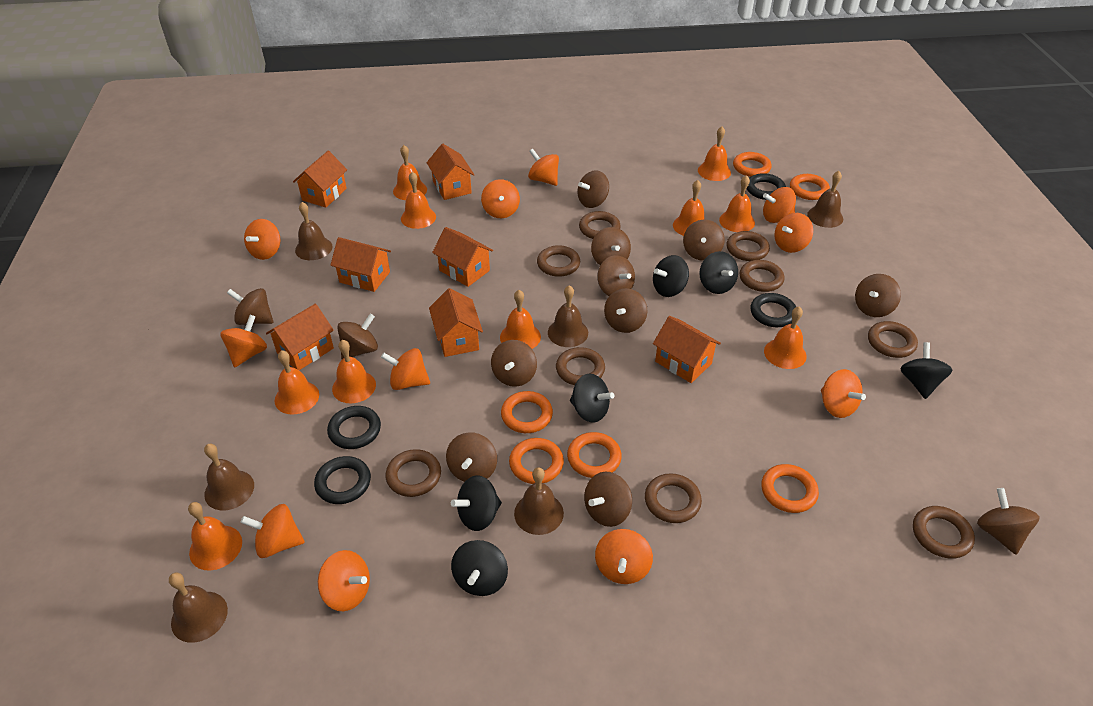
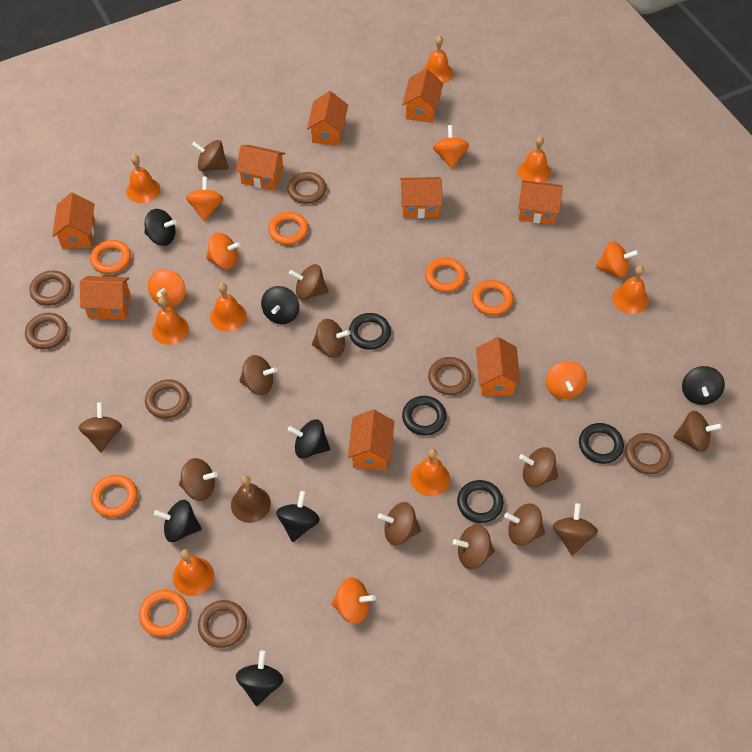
black spinning top: 6 -> 7
brown bell: 6 -> 1
brown ring: 9 -> 7
orange bell: 10 -> 8
orange house: 7 -> 9
orange spinning top: 11 -> 7

